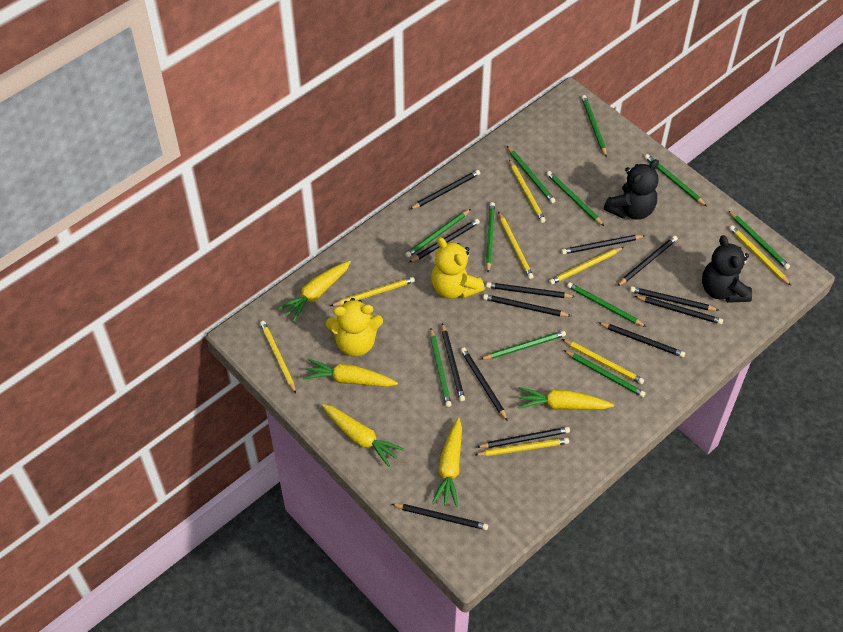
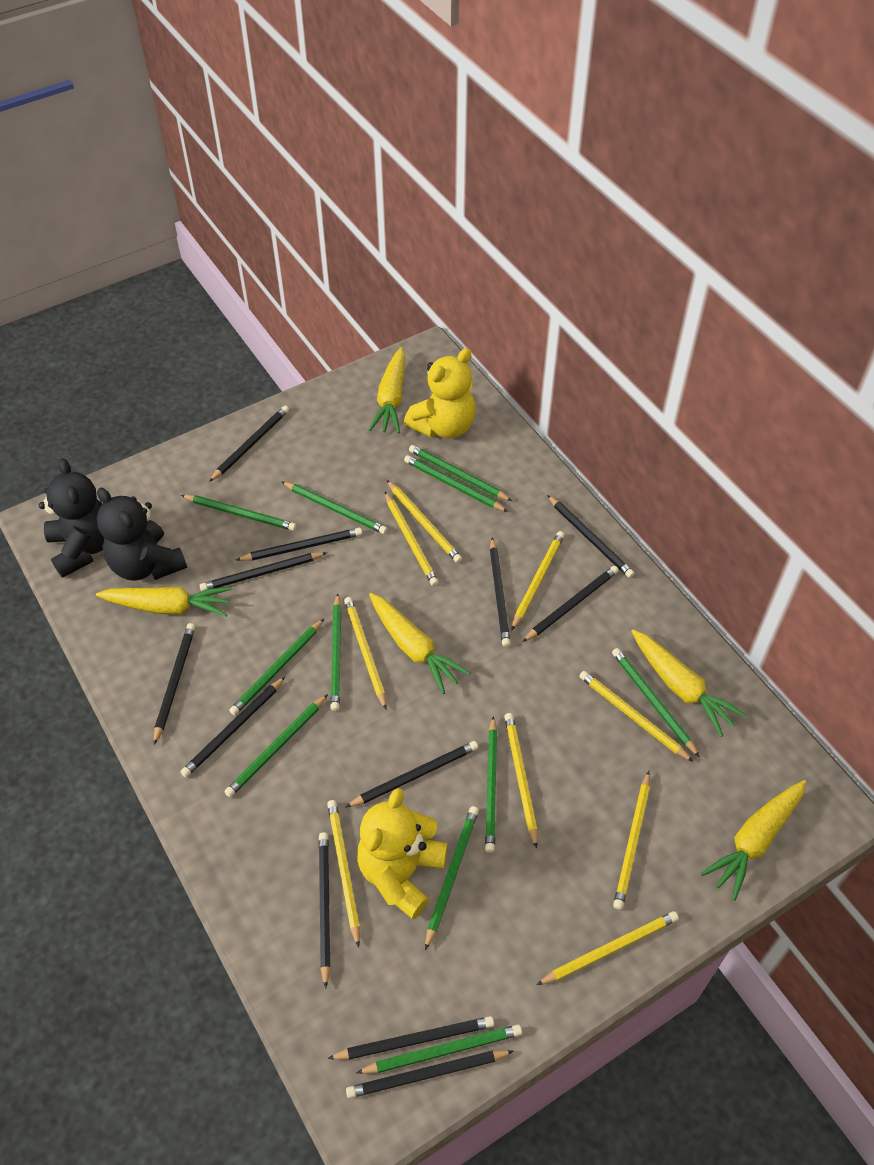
black pencil: 13 -> 12
yellow pencil: 8 -> 9

